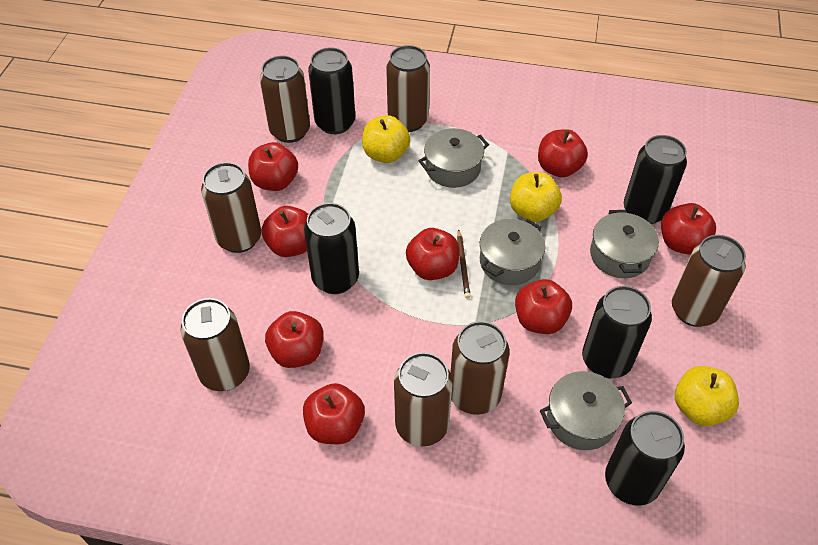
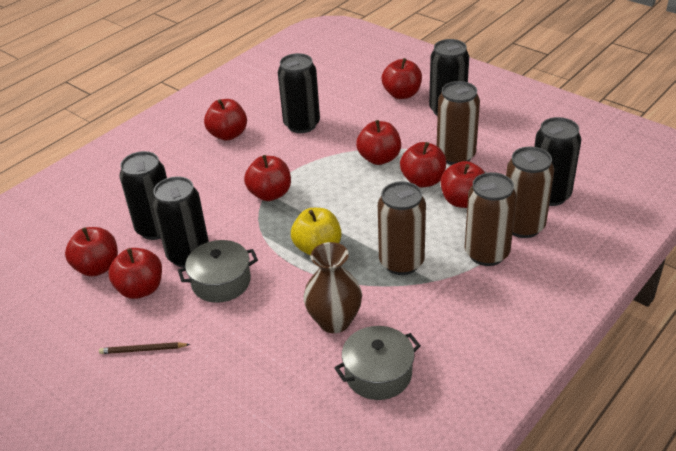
brown can: 7 -> 4
brown vase: 0 -> 1
grey pot: 4 -> 2
yellow apple: 3 -> 1

